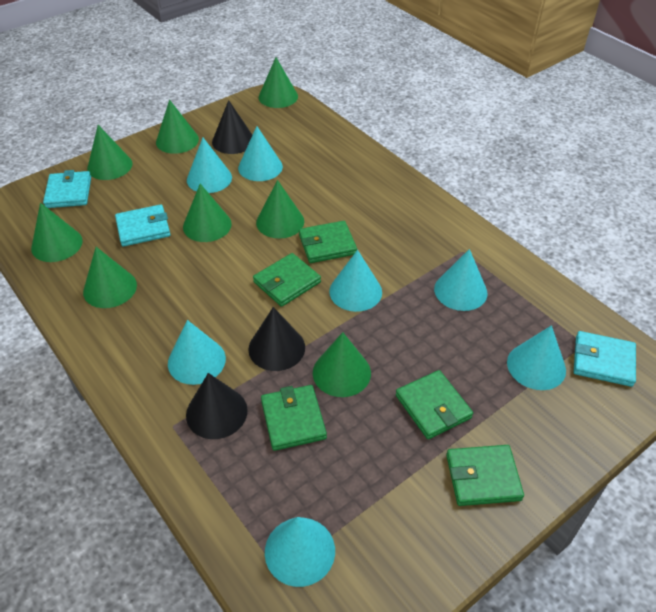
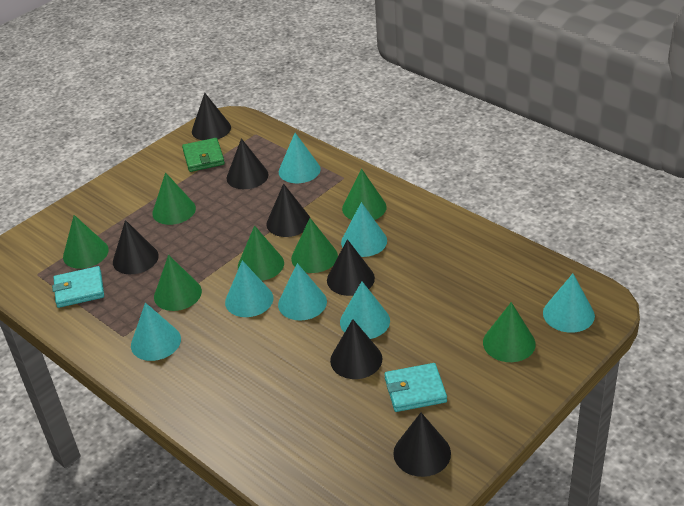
black cone: 3 -> 7
green cone: 8 -> 7
green wallet: 5 -> 1
turquoise wallet: 3 -> 2

